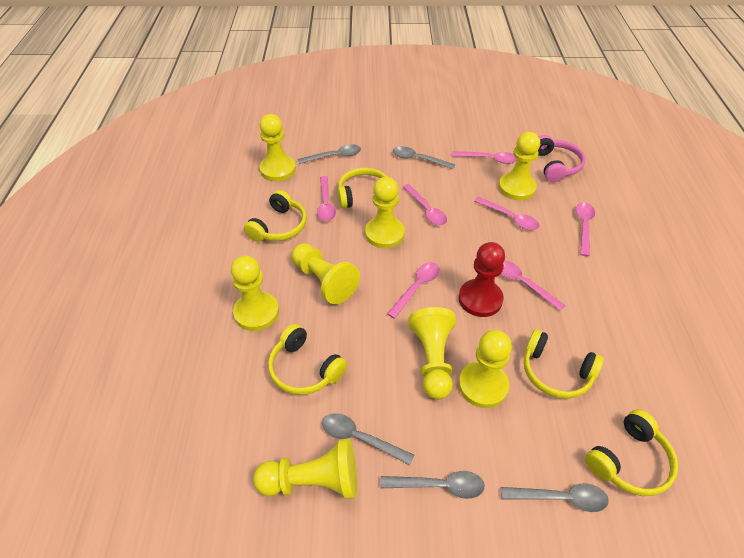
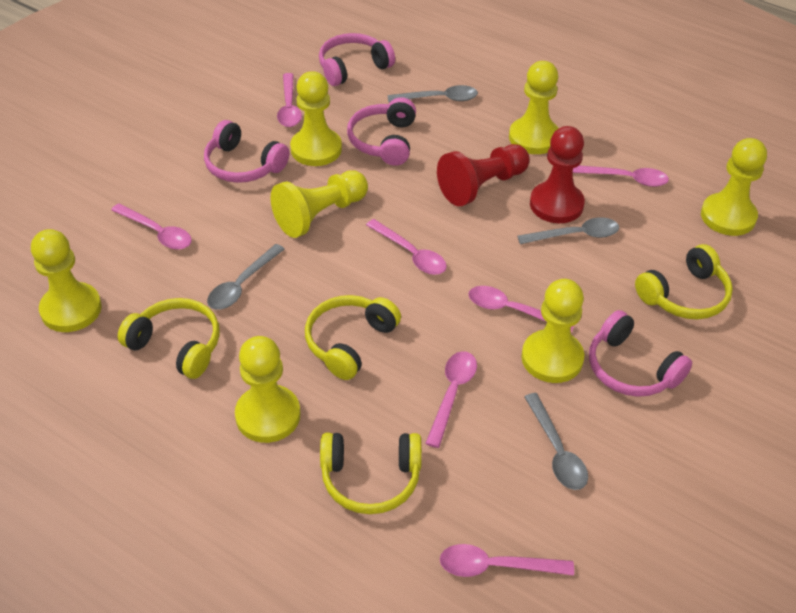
grey spoon: 5 -> 4
pink headphones: 1 -> 4
red pawn: 1 -> 2
yellow headphones: 5 -> 4
yellow pawn: 8 -> 7

